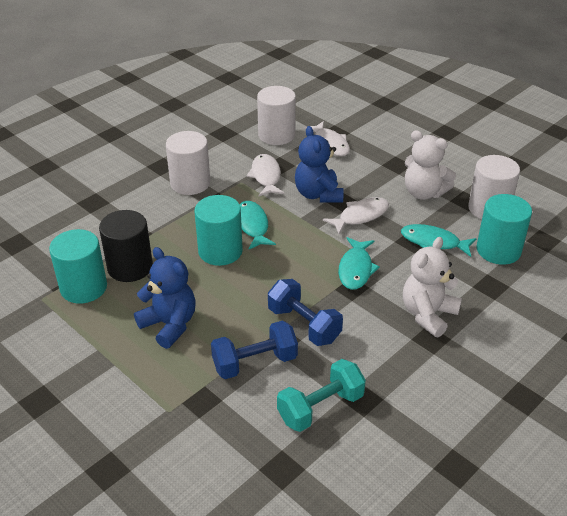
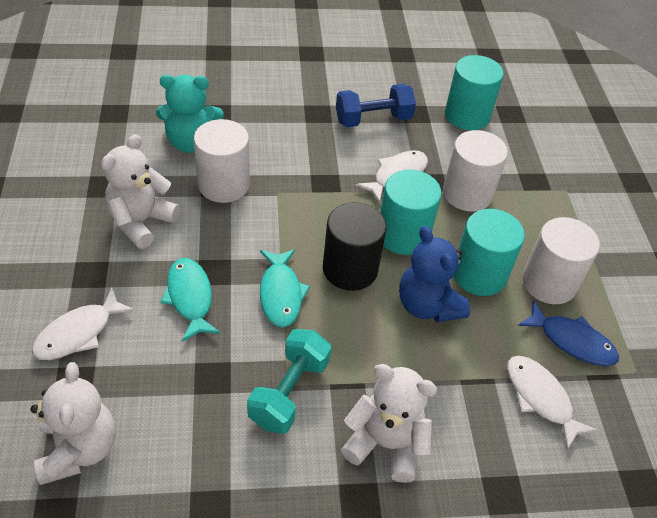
blue dumbbell: 2 -> 1
blue fish: 0 -> 1
blue teddy bear: 2 -> 1
turquoise fish: 3 -> 2
turquoise teddy bear: 0 -> 1
white teddy bear: 2 -> 3

